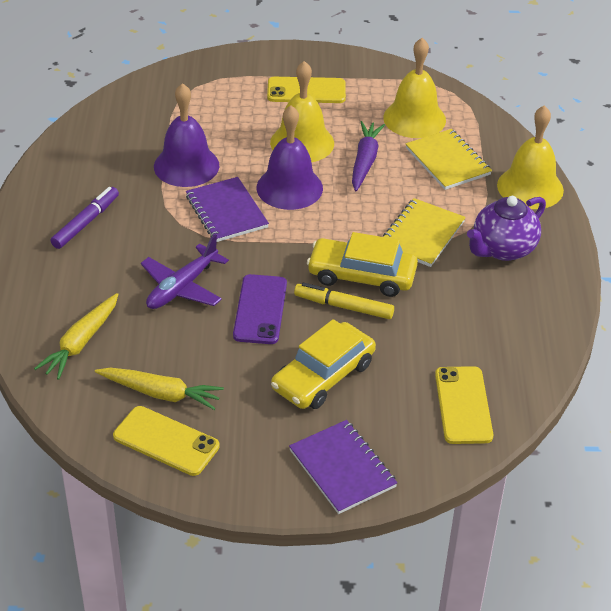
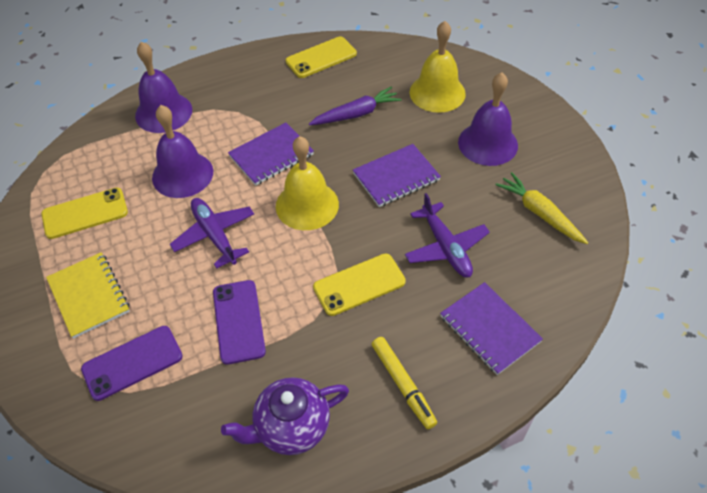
purple bell: 2 -> 3
purple marker: 1 -> 0
purple notebook: 2 -> 3
purple phone: 1 -> 2
purple plane: 1 -> 2
yellow bell: 3 -> 2
yellow car: 2 -> 0
yellow carrot: 2 -> 1
yellow notebook: 2 -> 1

